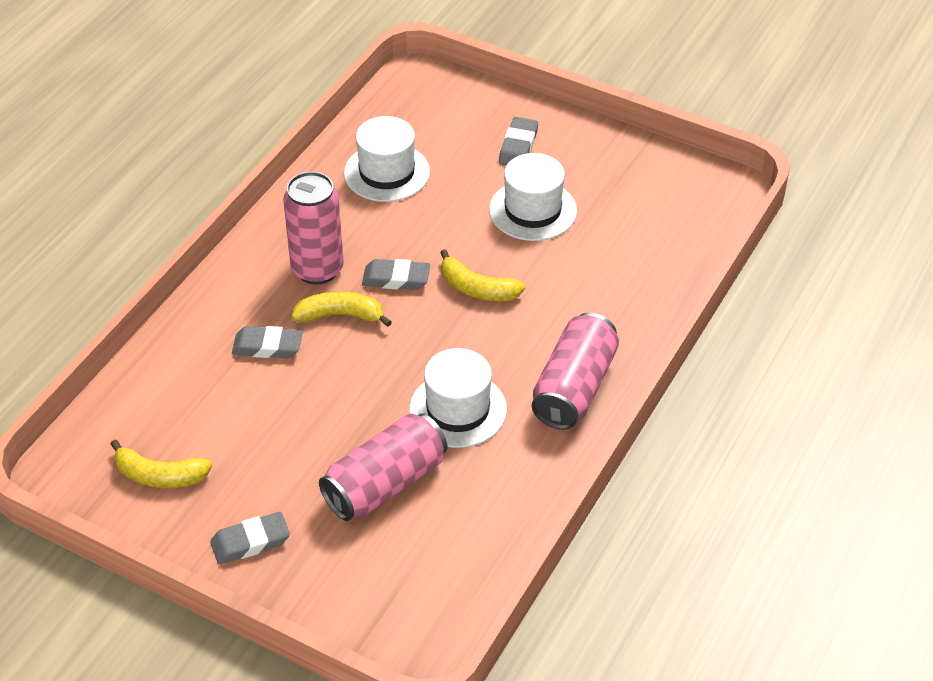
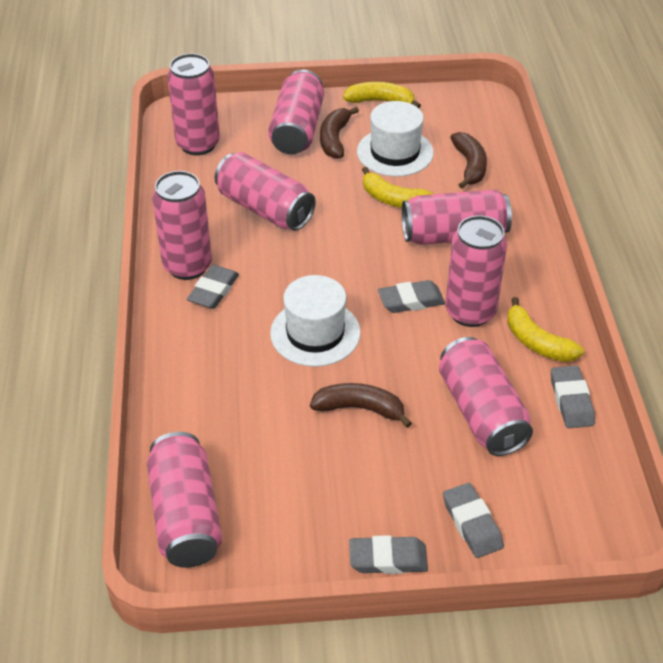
brown banana: 0 -> 3
grey eraser: 4 -> 5
pink can: 3 -> 8
white hat: 3 -> 2

